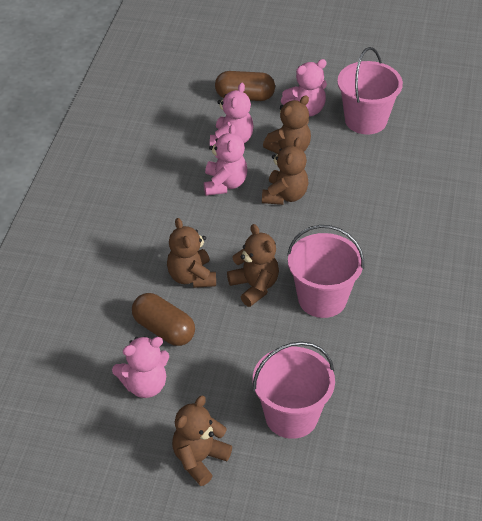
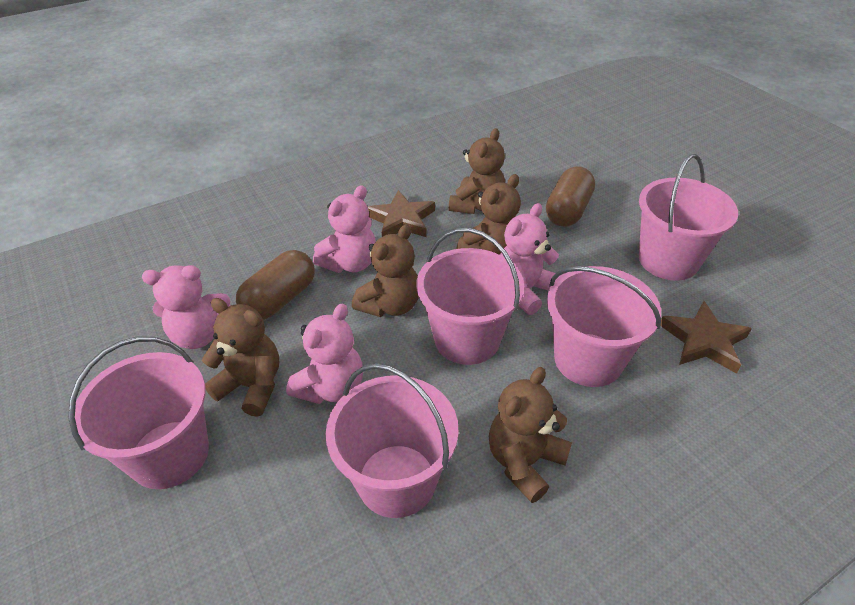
brown star: 0 -> 2
pink bucket: 3 -> 5

